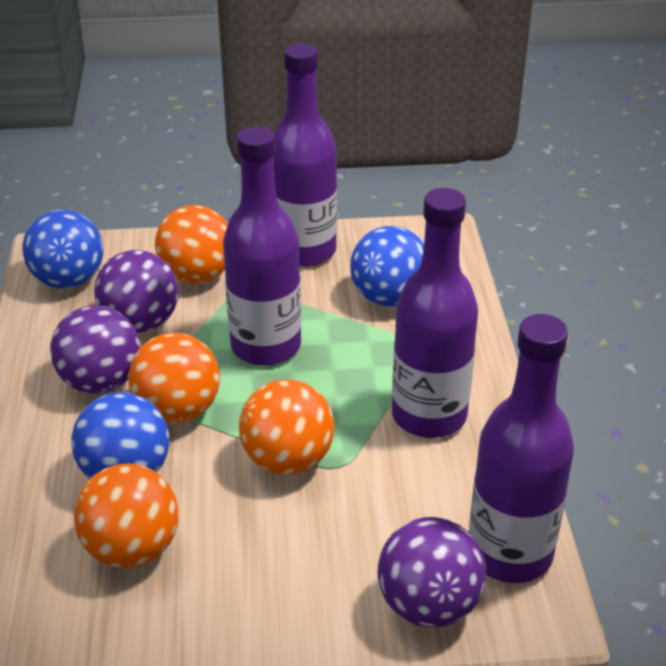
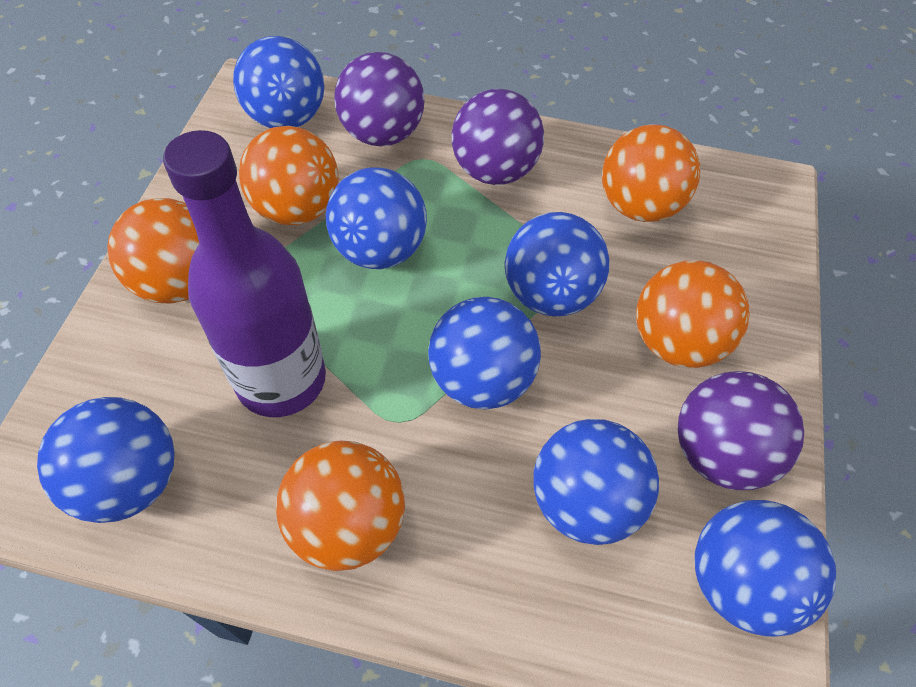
blue ball: 3 -> 7
orange ball: 4 -> 5
purple bottle: 4 -> 1

